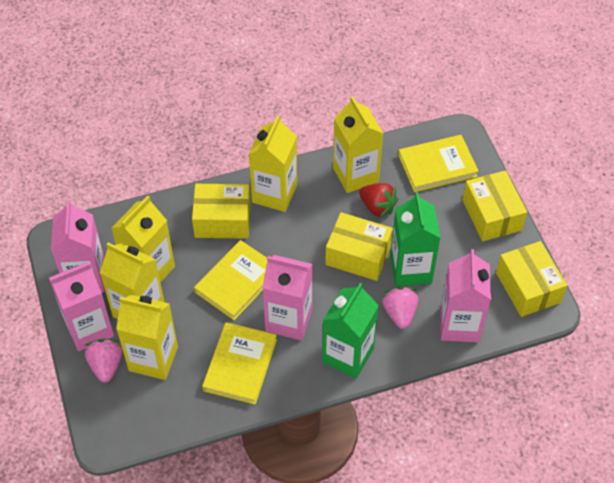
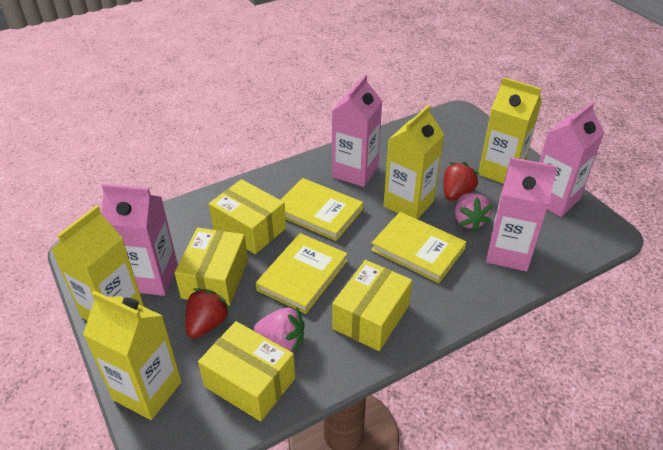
green carton: 2 -> 0
red strawberry: 1 -> 2
yellow carton: 5 -> 4

